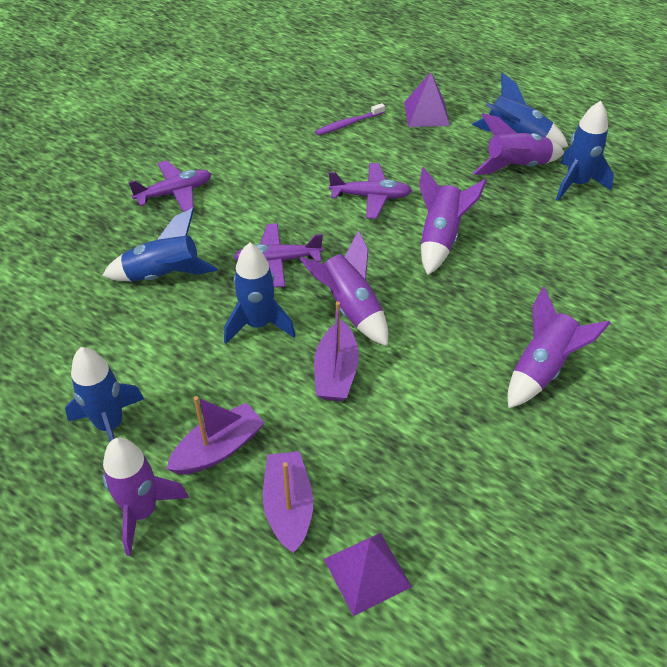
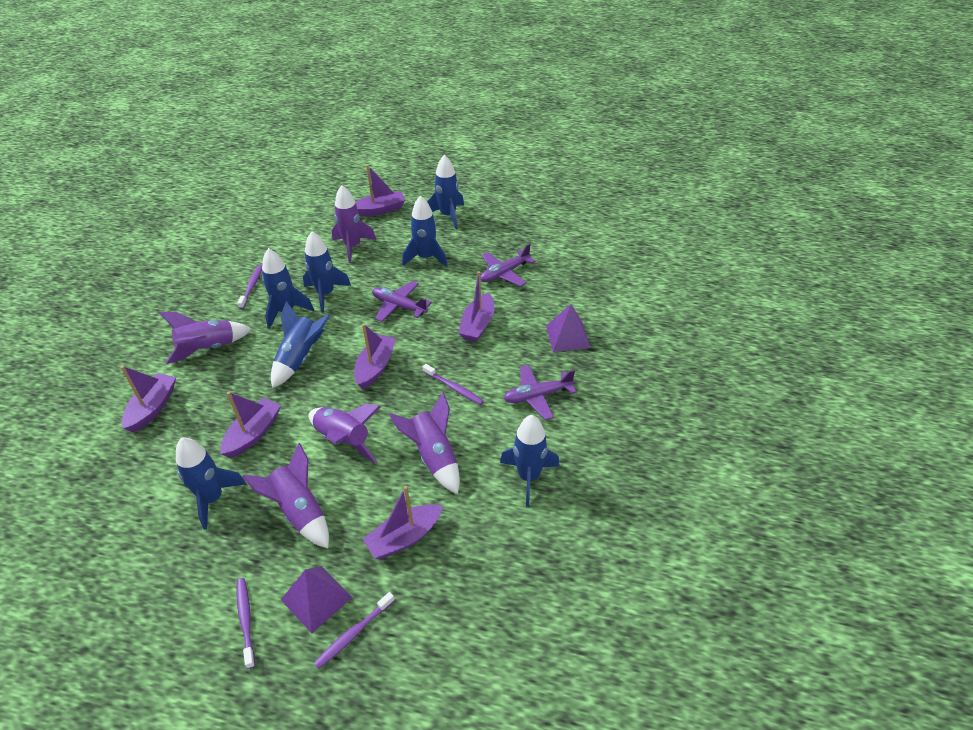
blue rocket: 5 -> 7
purple boat: 3 -> 6
purple toothbrush: 1 -> 4

